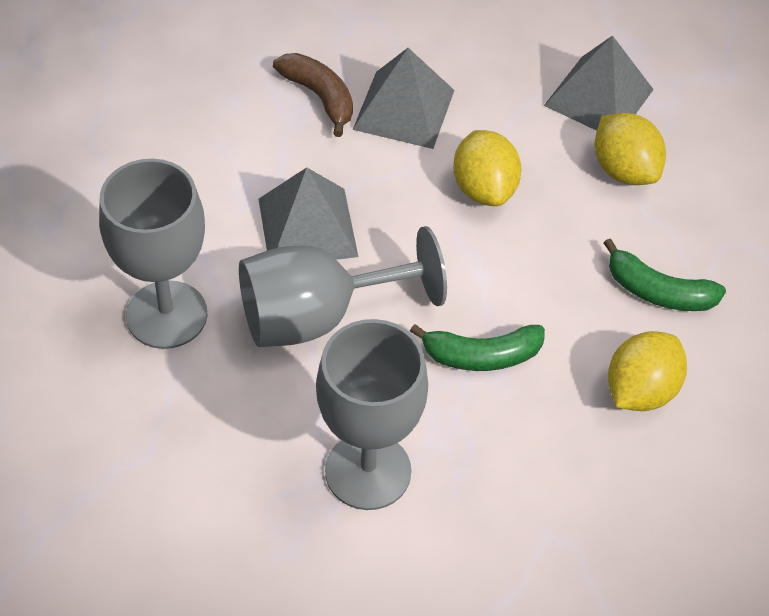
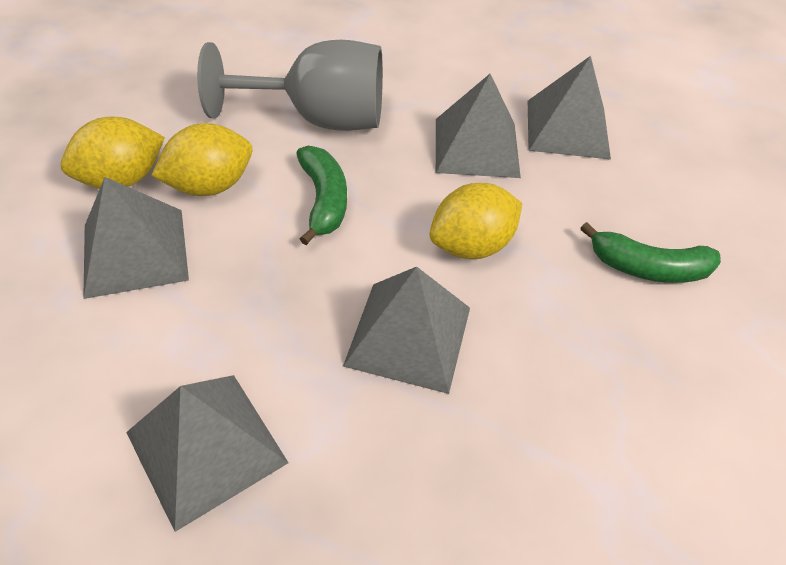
brown banana: 1 -> 0
grey goblet: 3 -> 1
grey pyramid: 3 -> 5

